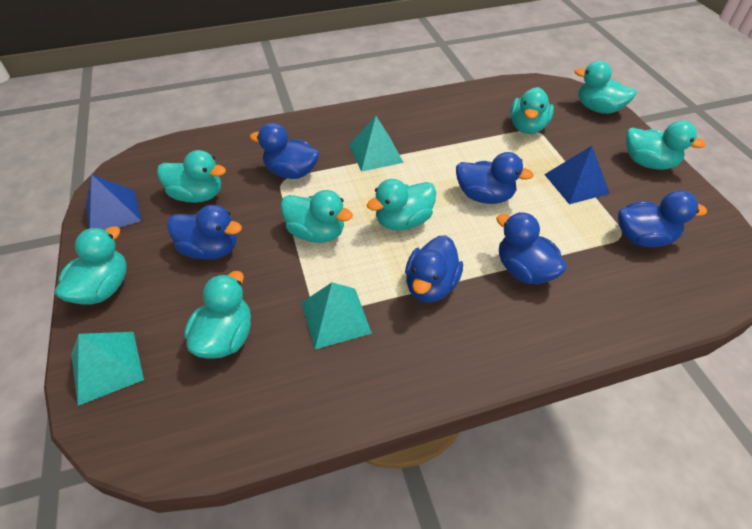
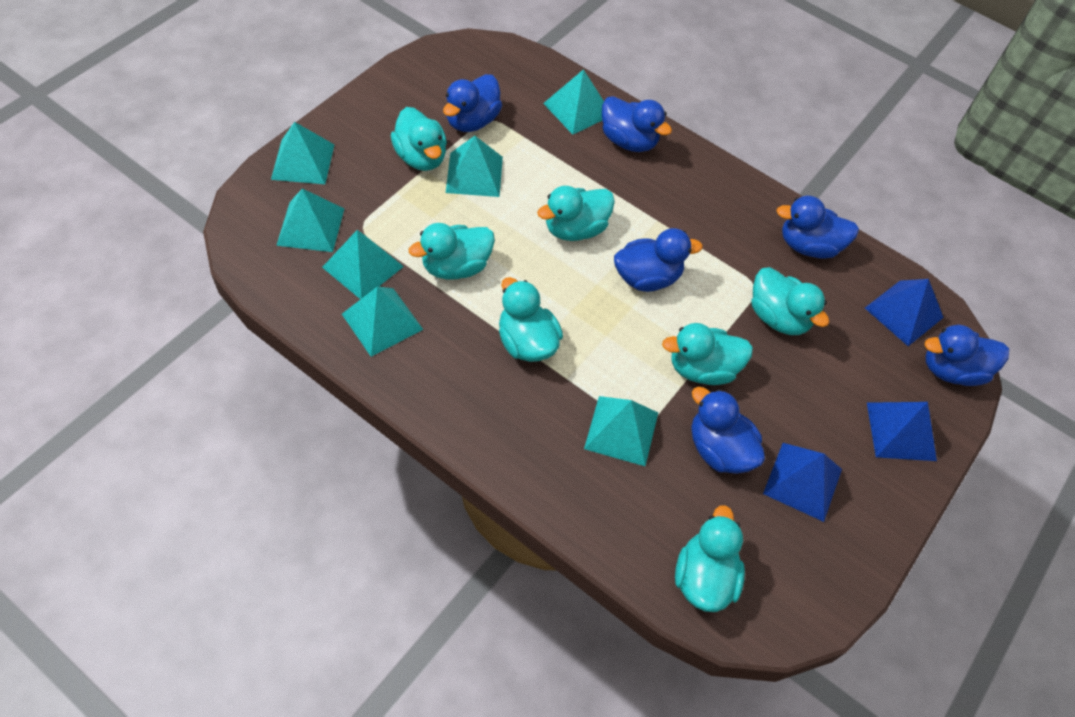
blue pyramid: 2 -> 3
turquoise duck: 8 -> 7
turquoise pyramid: 3 -> 7

